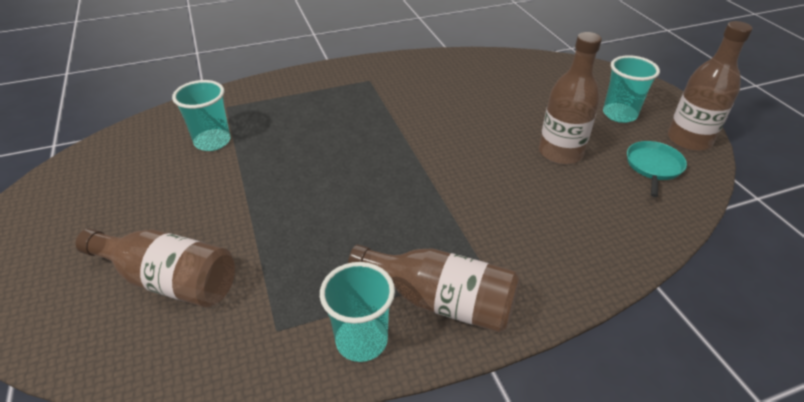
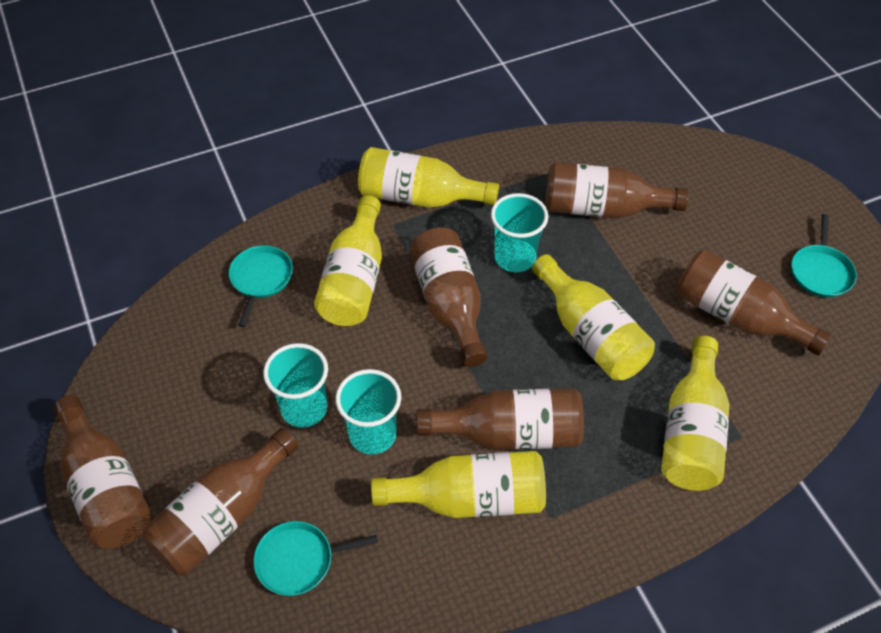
brown bottle: 4 -> 6
turquoise pan: 1 -> 3
yellow bottle: 0 -> 5

